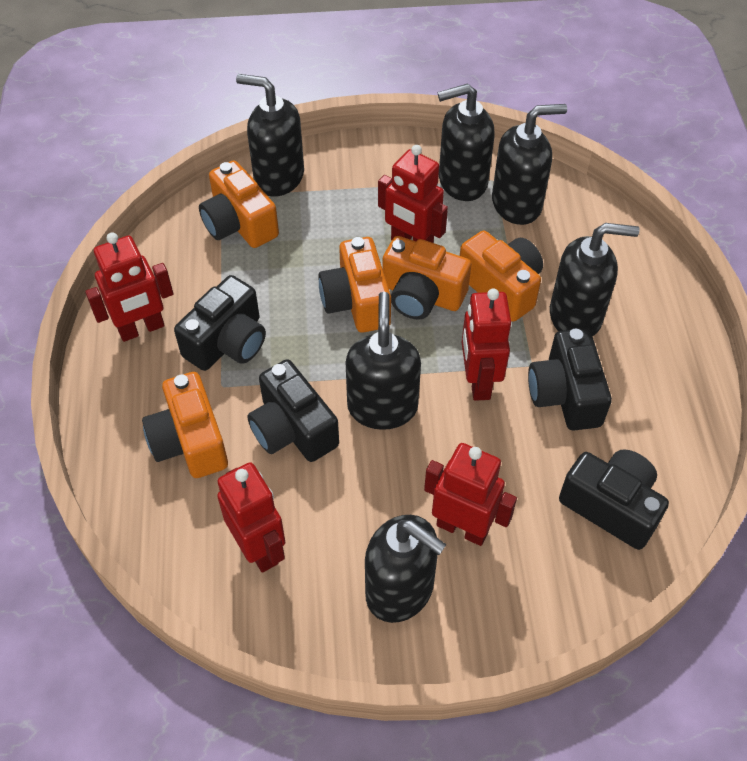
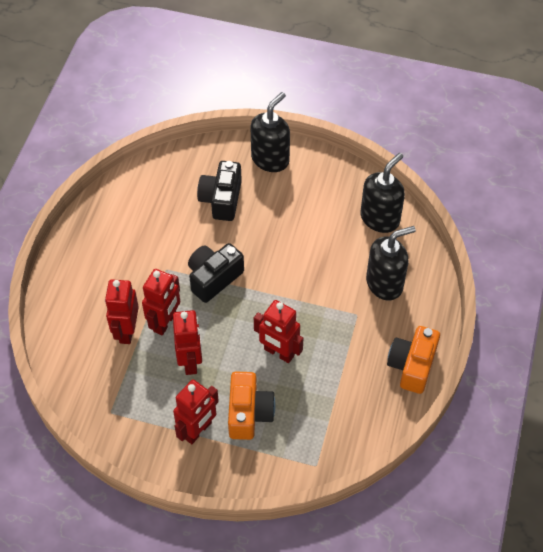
black camera: 4 -> 2
black soap dispenser: 6 -> 3
orange camera: 5 -> 2

